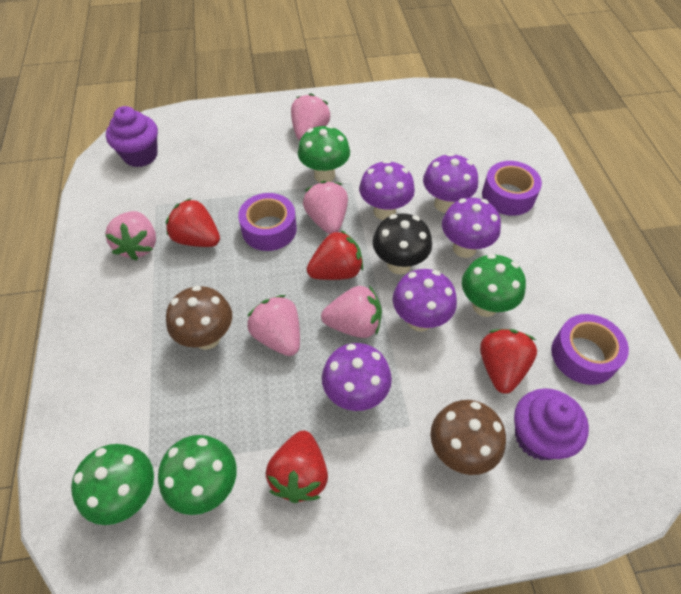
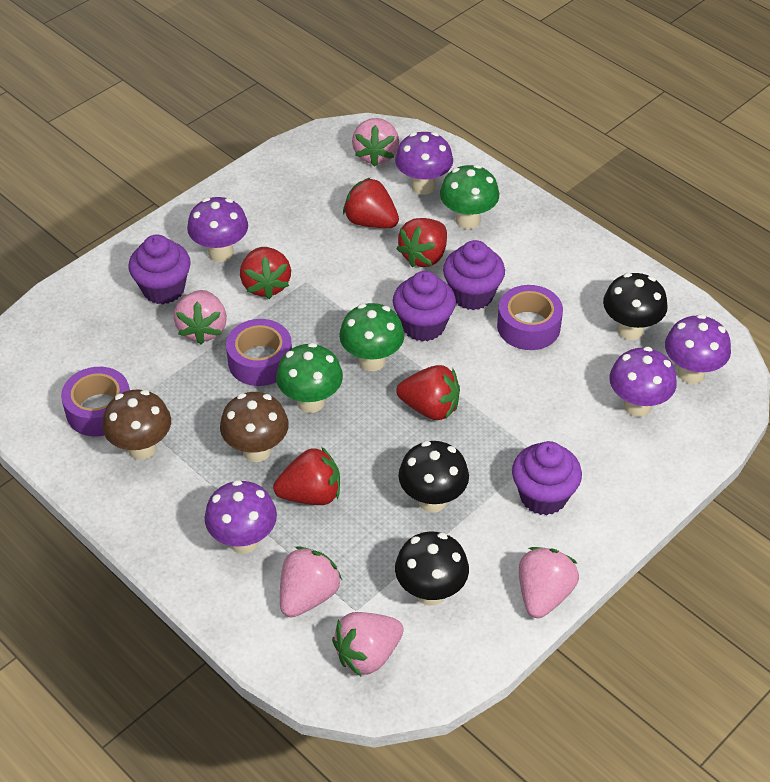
black mushroom: 1 -> 3
green mushroom: 4 -> 3
purple cupcake: 2 -> 4
red strawberry: 4 -> 5

